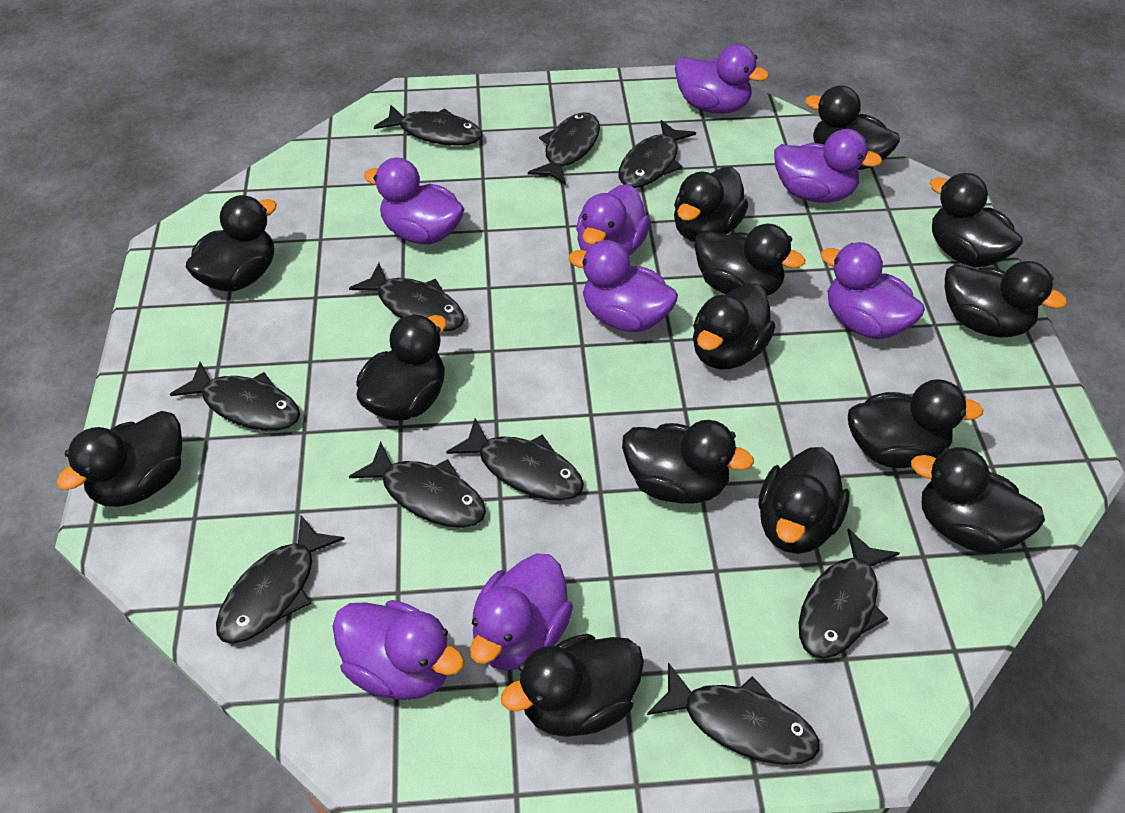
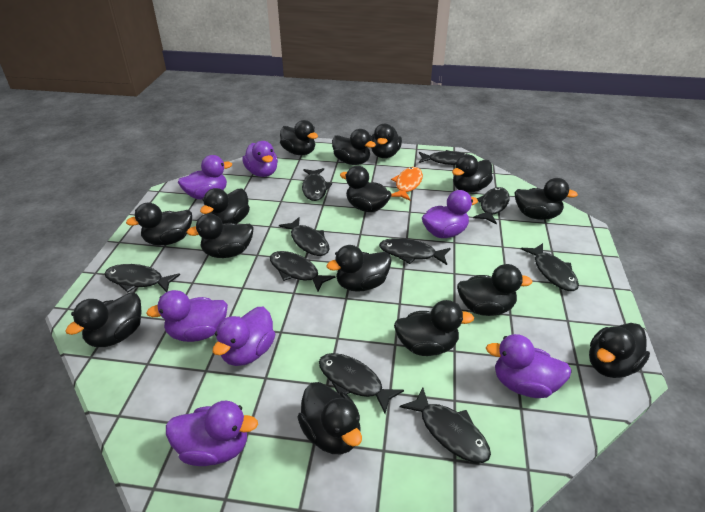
black duck: 14 -> 15
orange fish: 0 -> 1
purple duck: 8 -> 7

